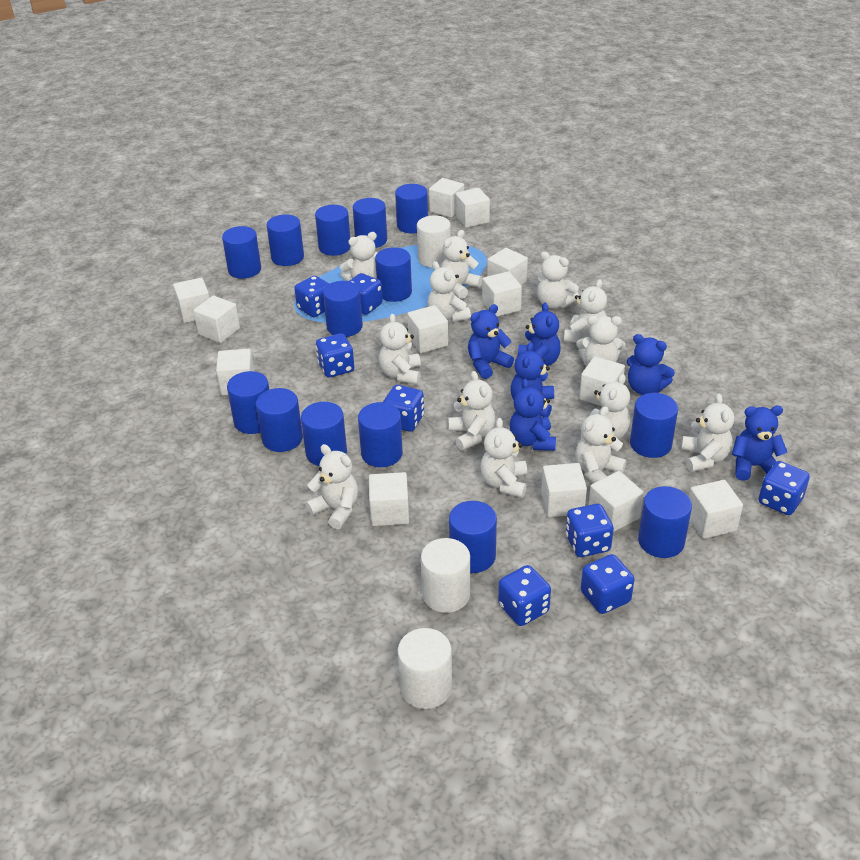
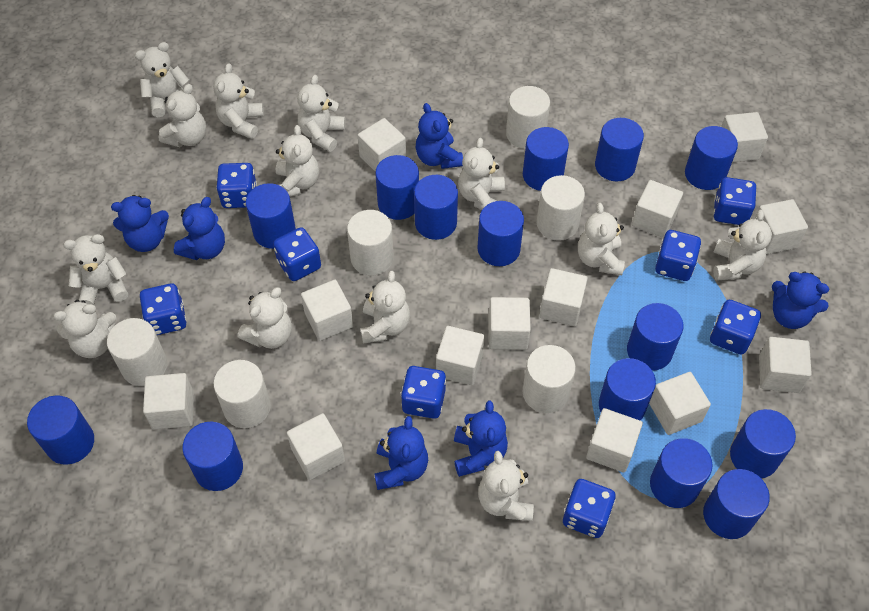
white cylinder: 3 -> 6

